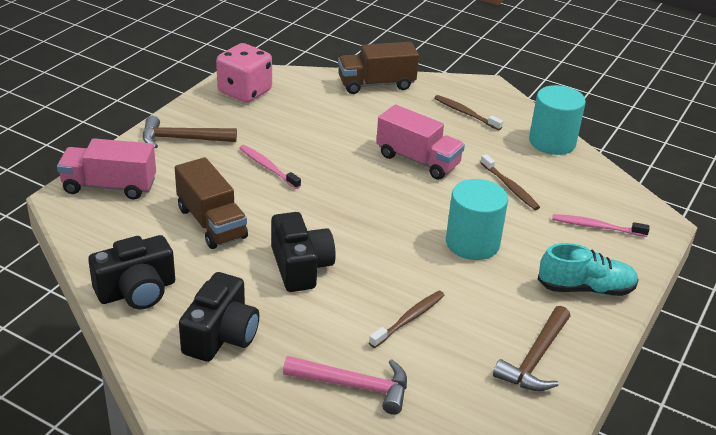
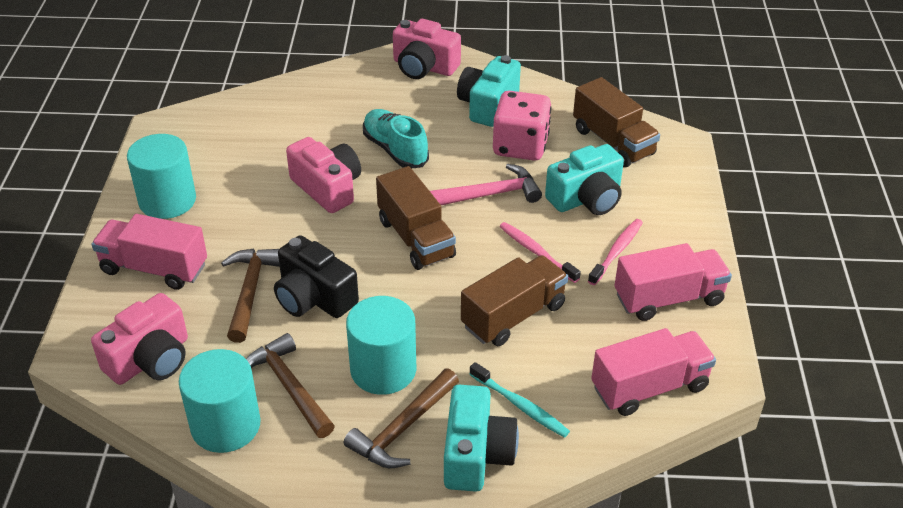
black camera: 3 -> 1
brown hammer: 2 -> 3
brown toothbrush: 3 -> 0
brown truck: 2 -> 3
pink camera: 0 -> 3
pink truck: 2 -> 3
turquoise camera: 0 -> 3
turquoise cylinder: 2 -> 3
turquoise toothbrush: 0 -> 1

